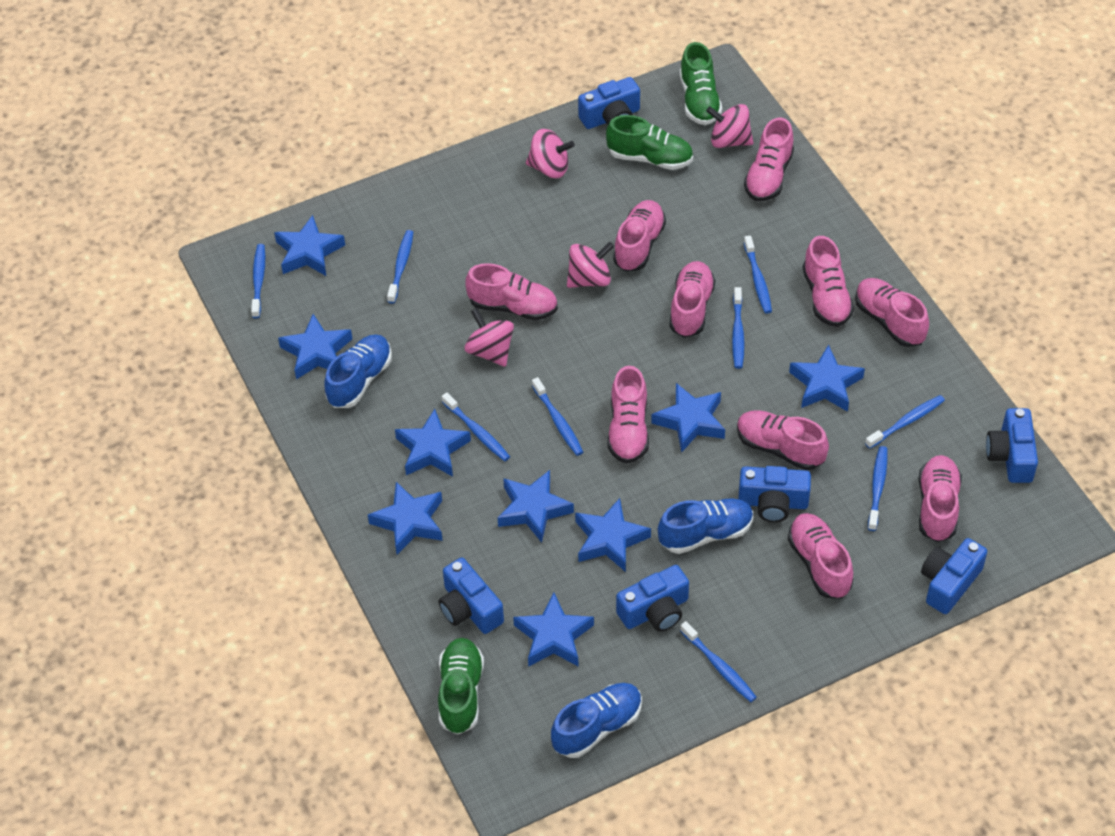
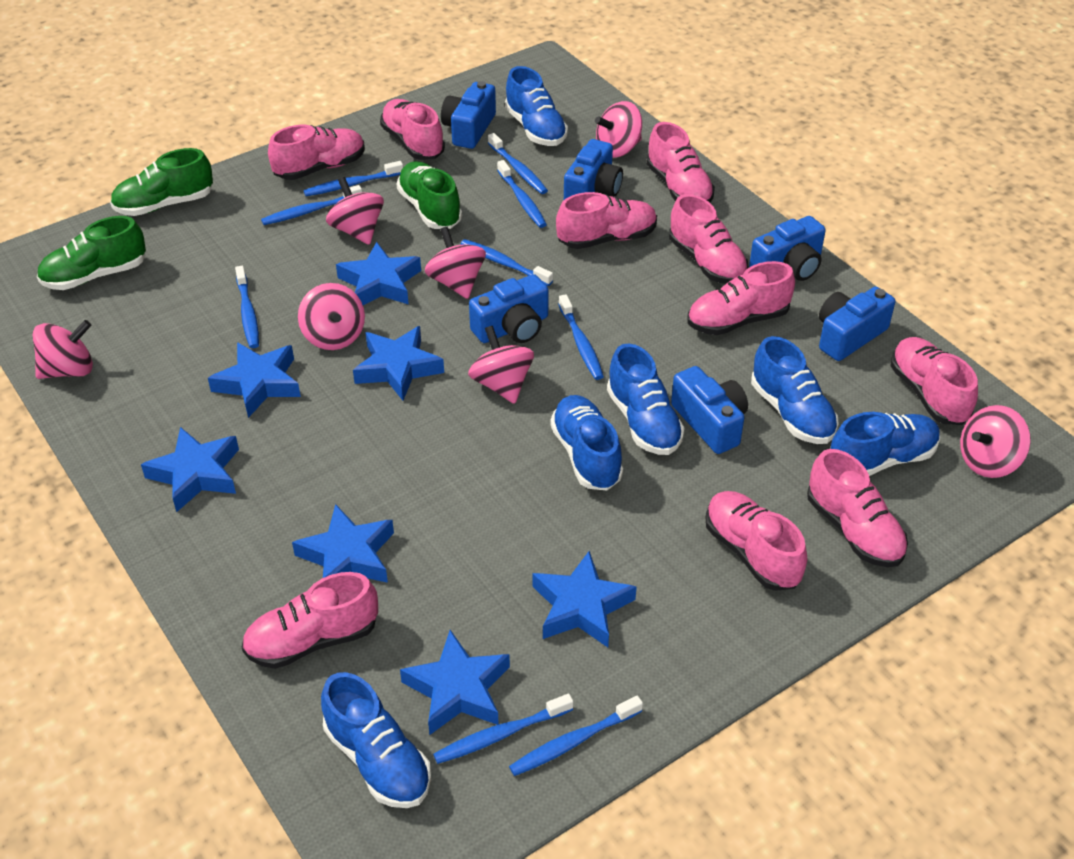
blue shoe: 3 -> 6
blue star: 9 -> 7
pink spinning top: 4 -> 7

